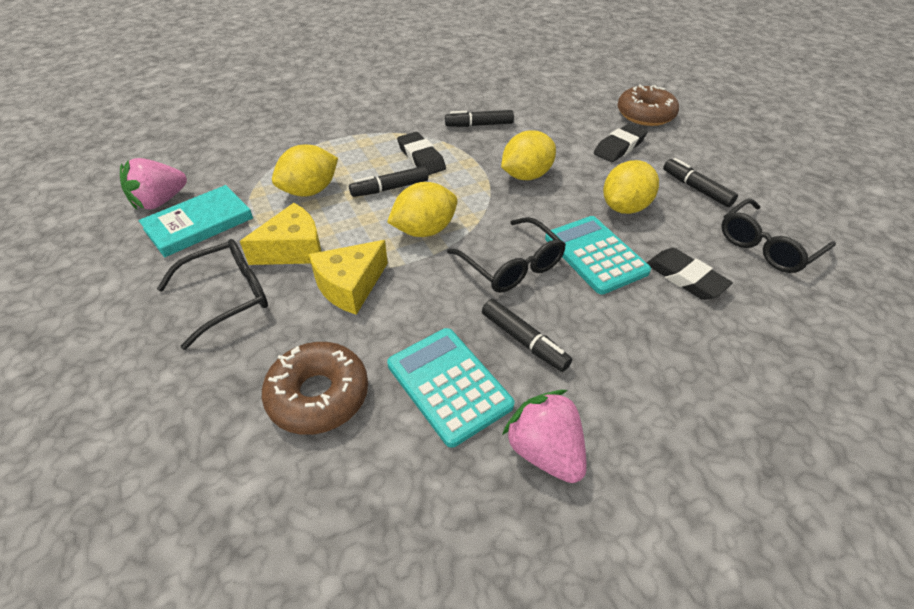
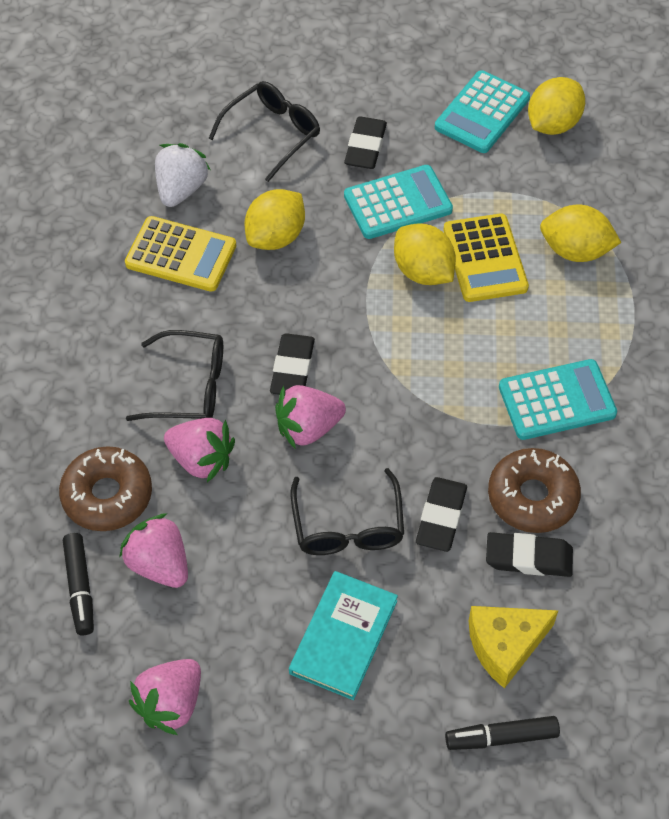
black eraser: 3 -> 4
black marker: 4 -> 2
pink strawberry: 2 -> 4
turquoise calculator: 2 -> 3
white strawberry: 0 -> 1
yellow calculator: 0 -> 2
yellow cheese: 2 -> 1

